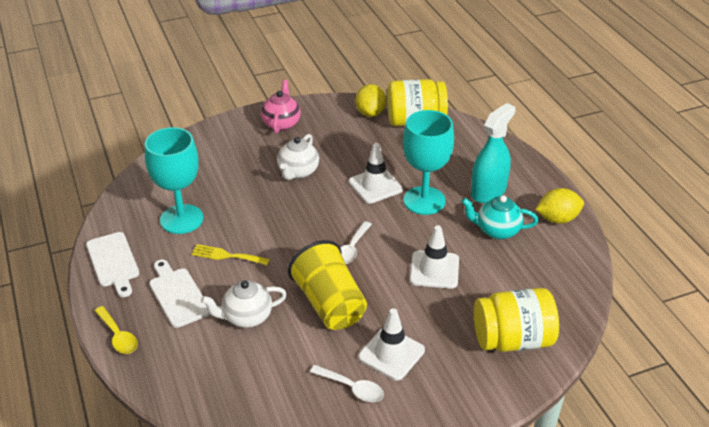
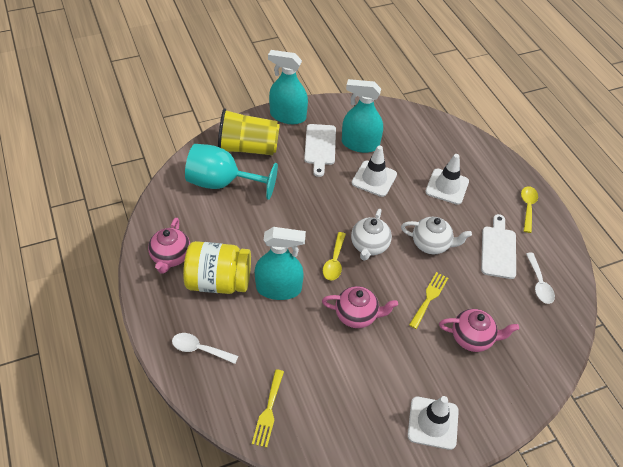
pink teapot: 1 -> 3
turquoise goblet: 2 -> 1
turquoise spray bottle: 1 -> 3
turquoise teapot: 1 -> 0
yellow fork: 1 -> 2
yellow jar: 2 -> 1
yellow lemon: 2 -> 0
yellow spoon: 1 -> 2

